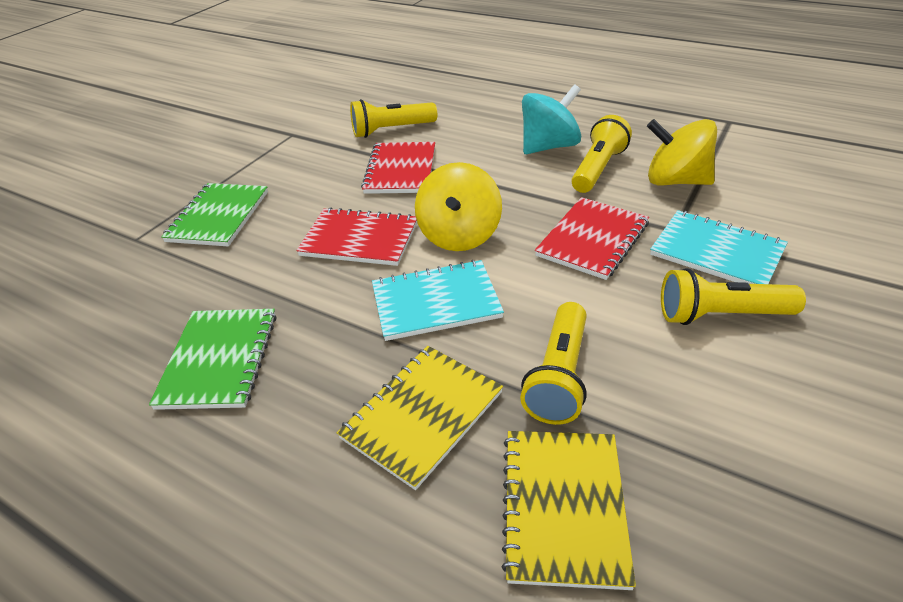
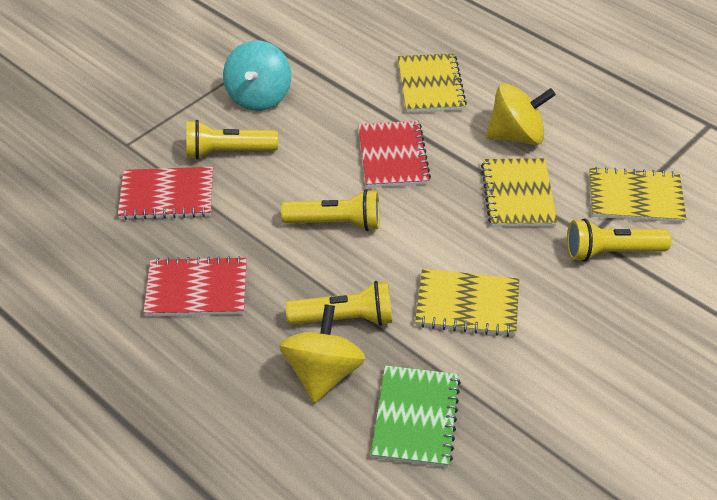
green notebook: 2 -> 1
turquoise notebook: 2 -> 0
yellow notebook: 2 -> 4

